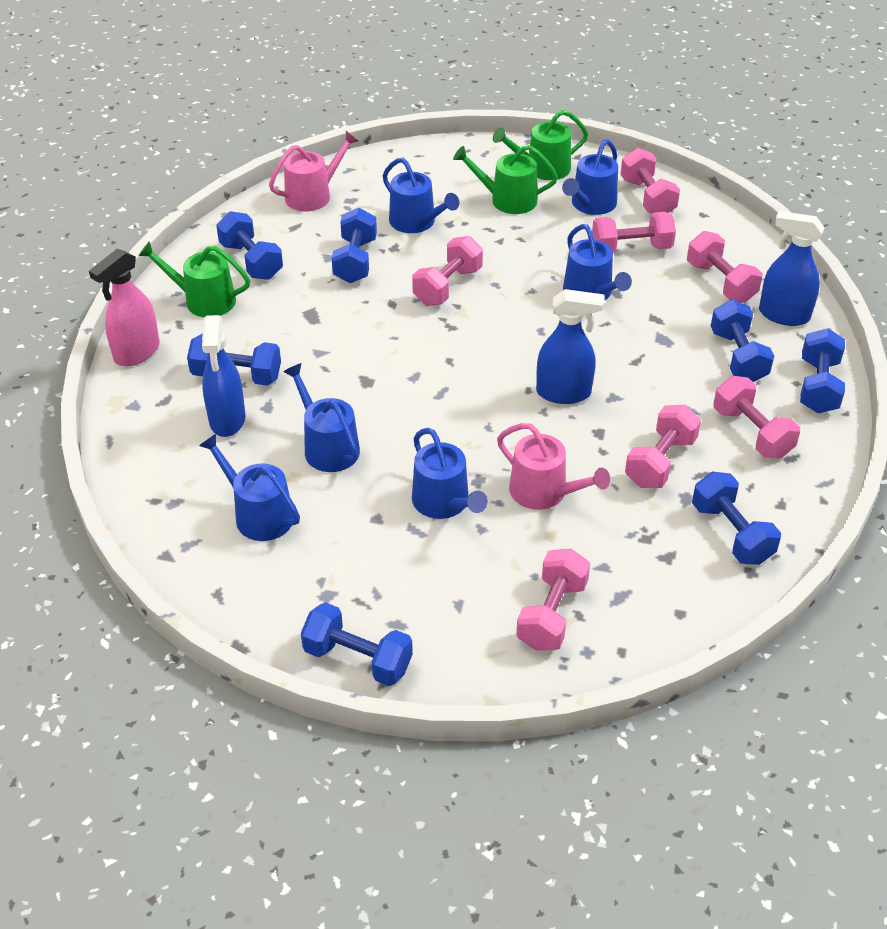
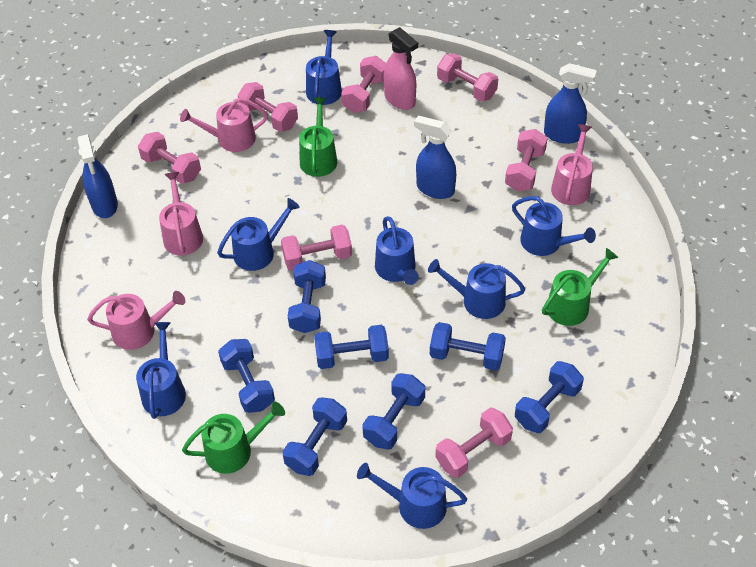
blue watering can: 6 -> 7
pink watering can: 2 -> 4

